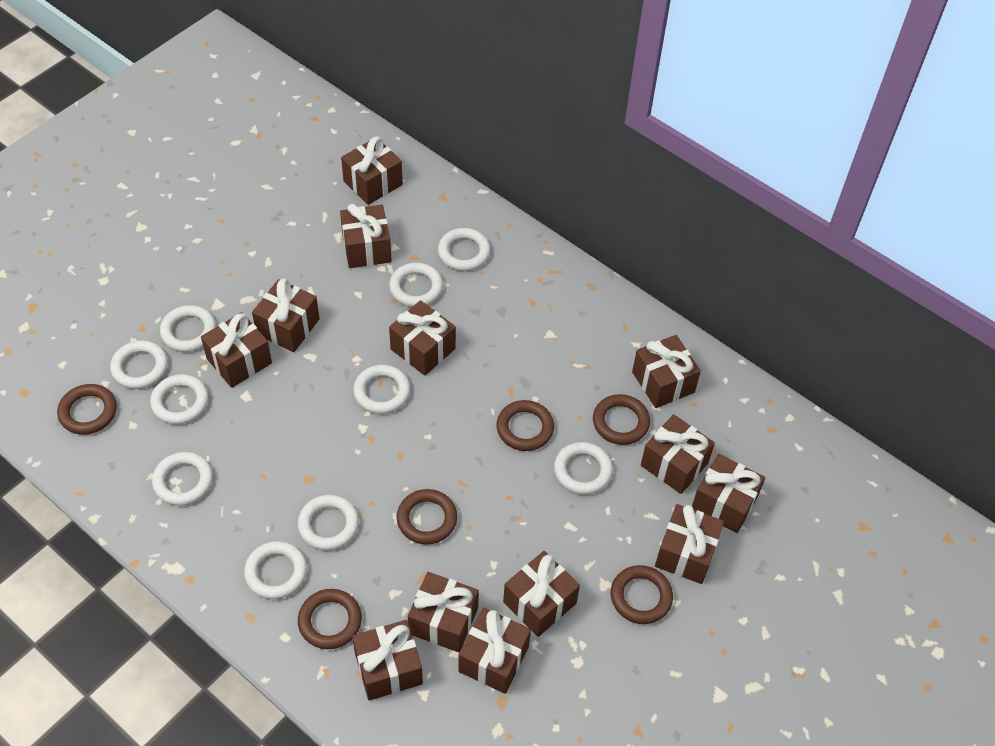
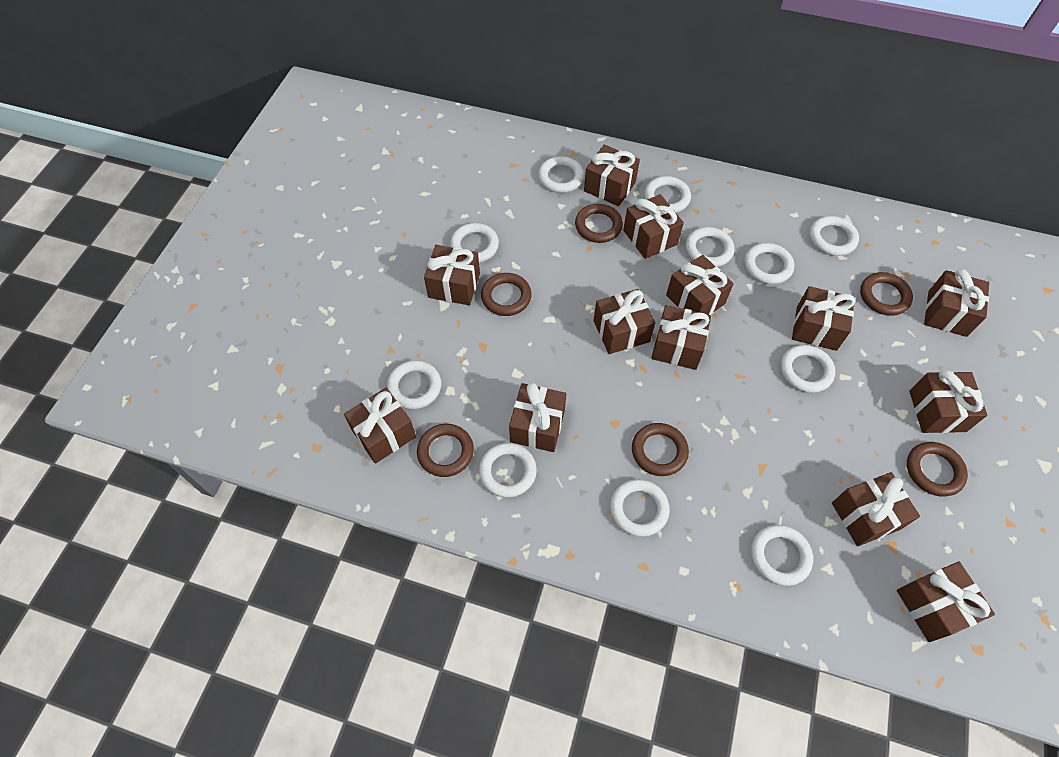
white ring: 10 -> 11

